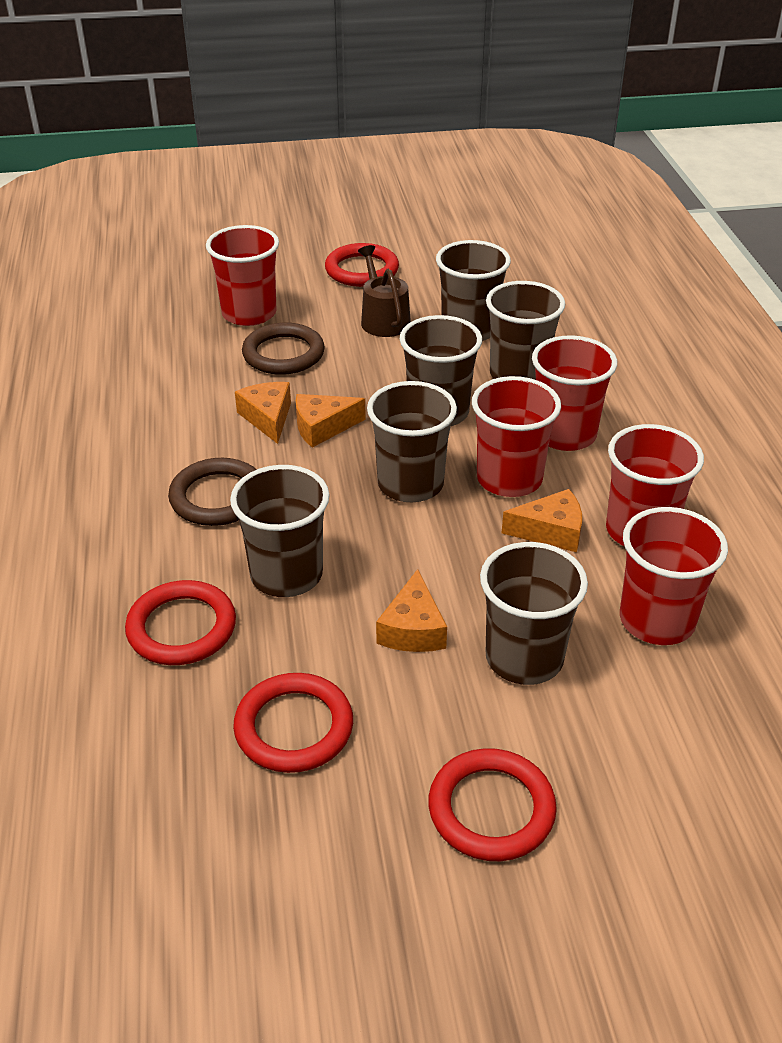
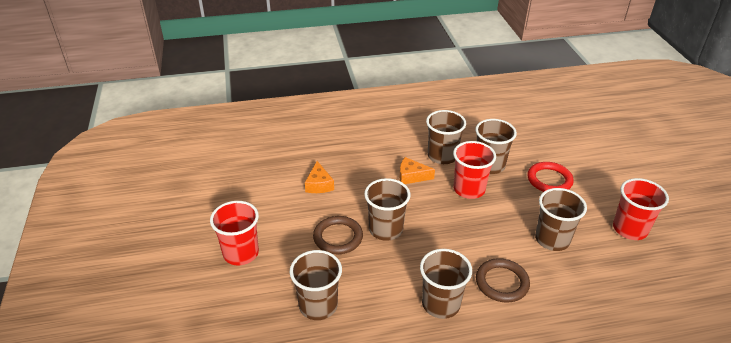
brown watering can: 1 -> 0
orange cheese: 4 -> 2
red cup: 5 -> 3
red ring: 4 -> 1

